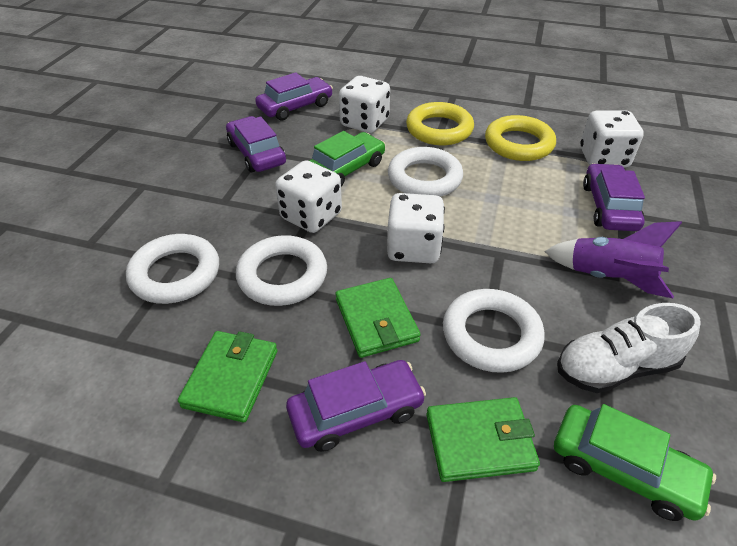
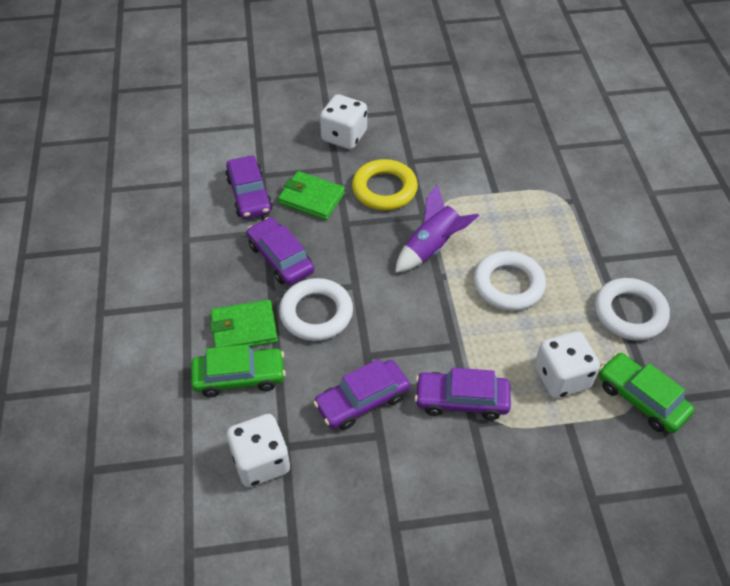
green wallet: 3 -> 2
white dice: 4 -> 3
white ring: 4 -> 3
white shoe: 1 -> 0
yellow ring: 2 -> 1

